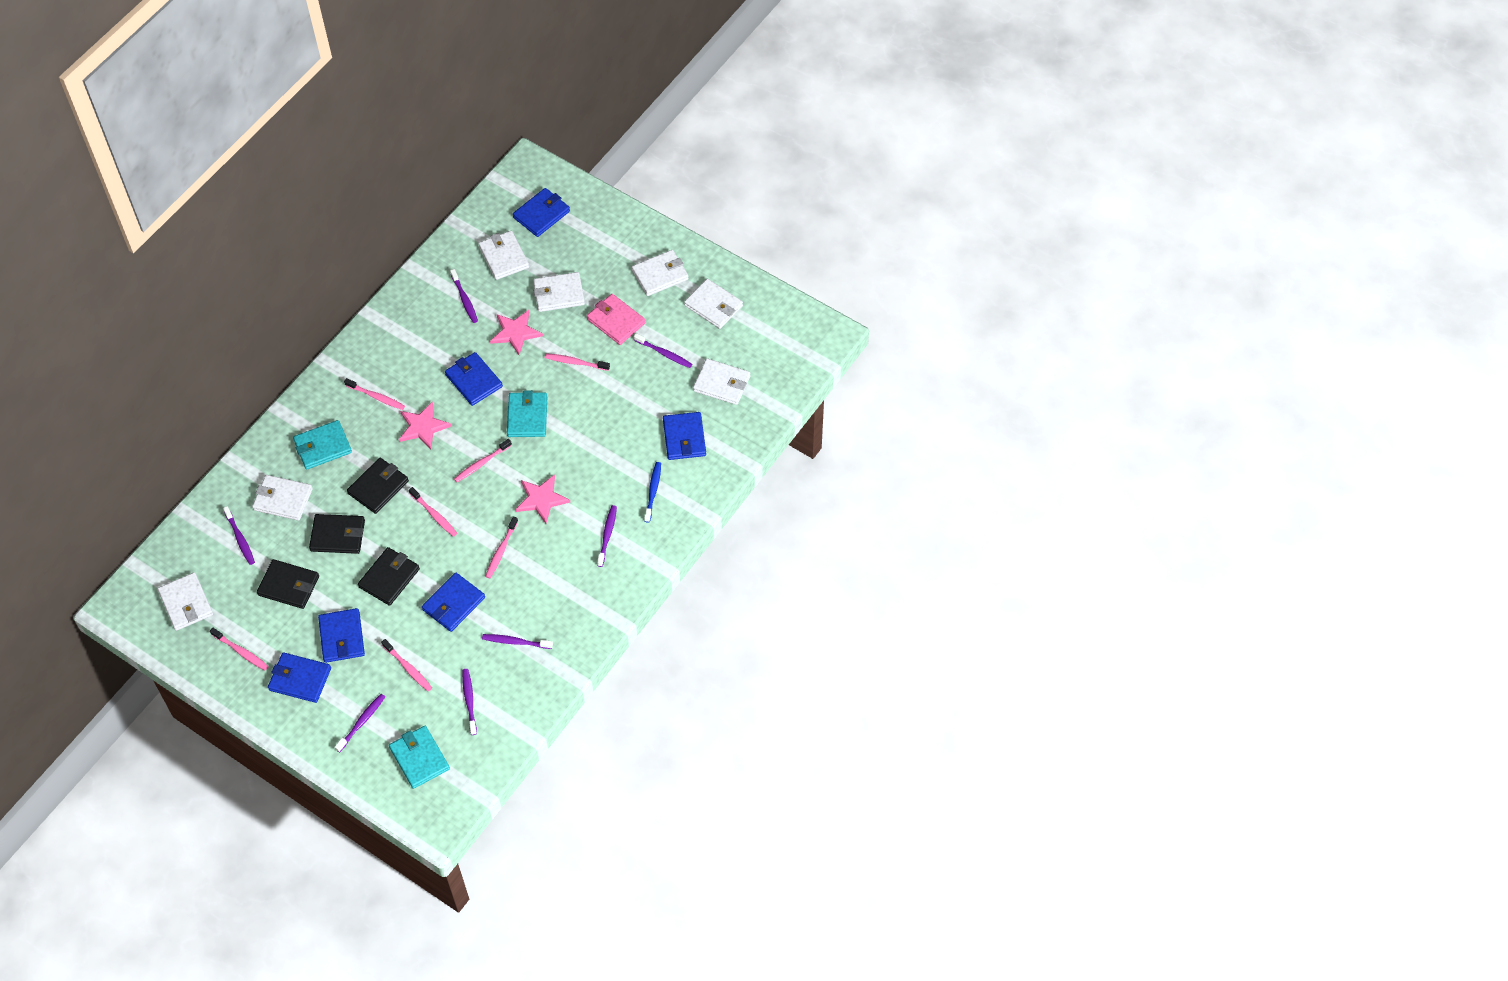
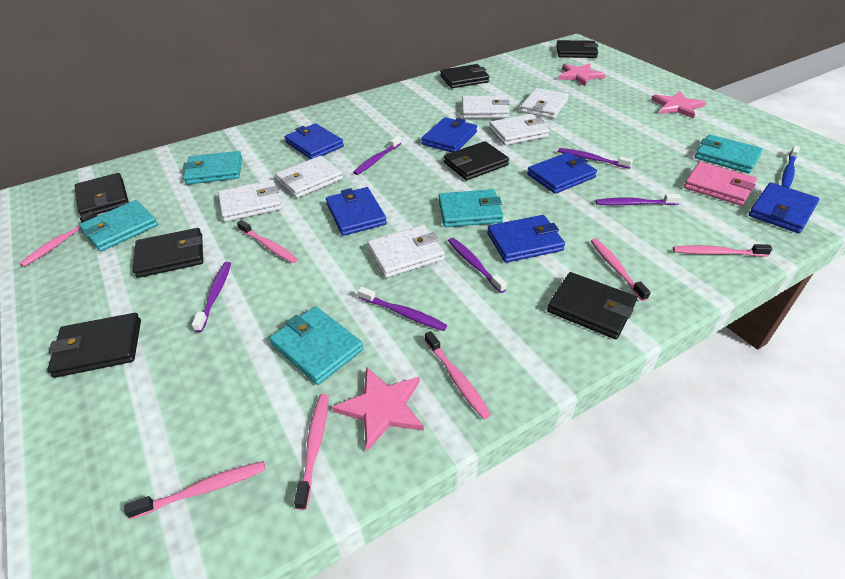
black wallet: 4 -> 7
purple toothbrush: 7 -> 6
turquoise wallet: 3 -> 5
white wallet: 7 -> 6

